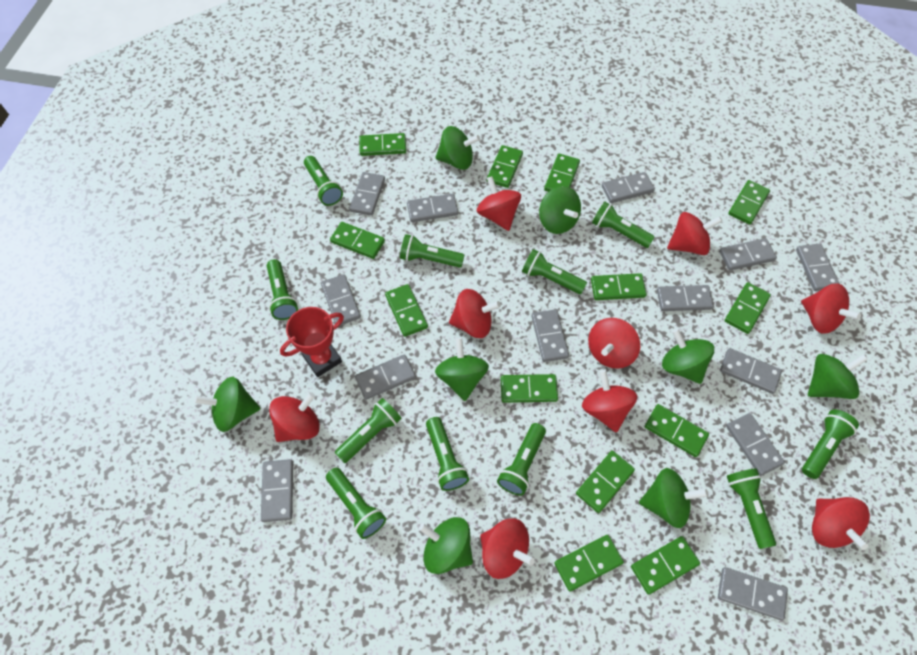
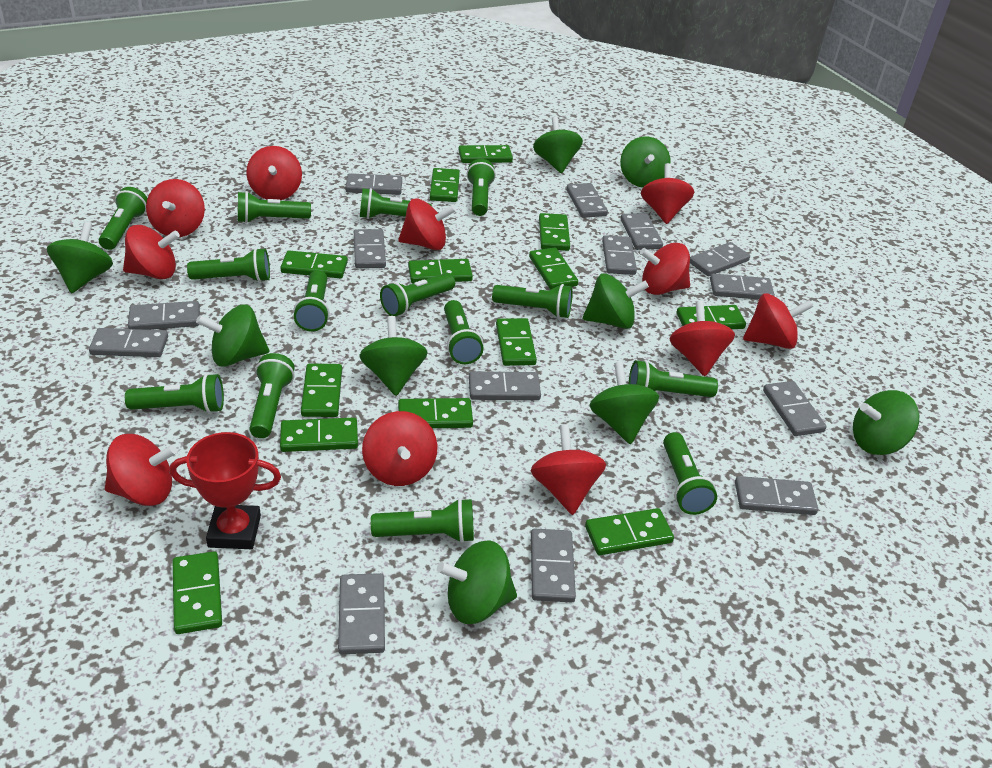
green flashlight: 11 -> 14
green spinning top: 8 -> 9
grey domino: 13 -> 14
red spinning top: 9 -> 11

